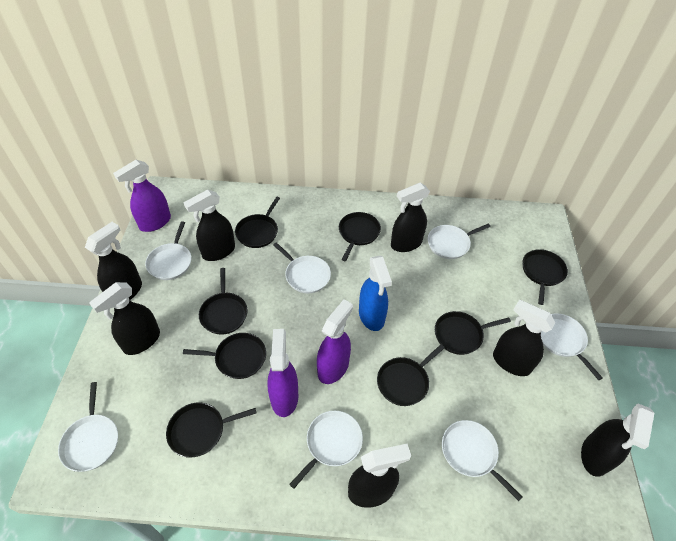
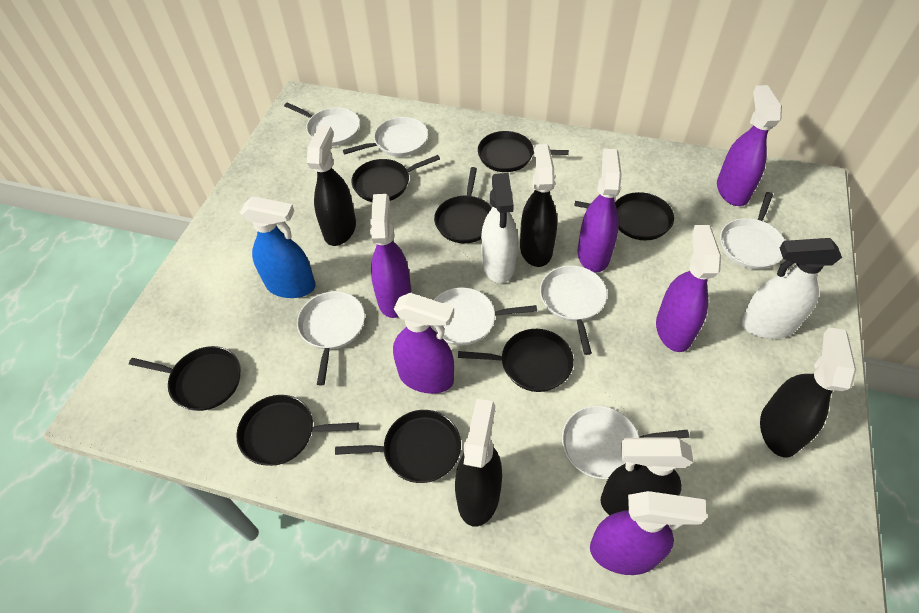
black spray bottle: 7 -> 5
purple spray bottle: 3 -> 6
white spray bottle: 0 -> 2

